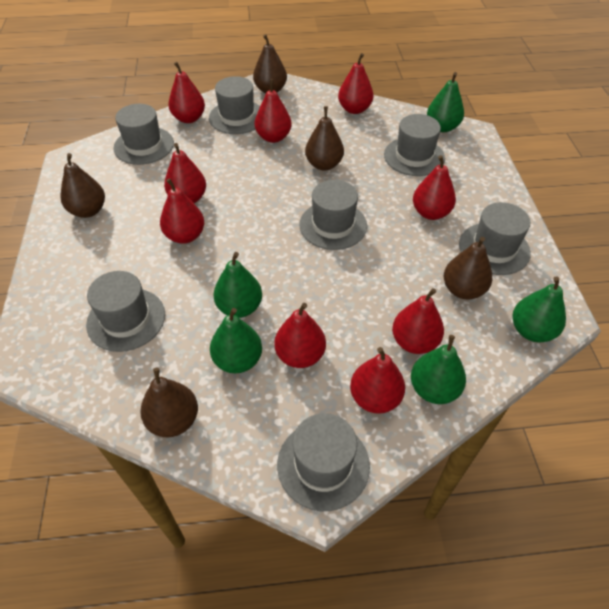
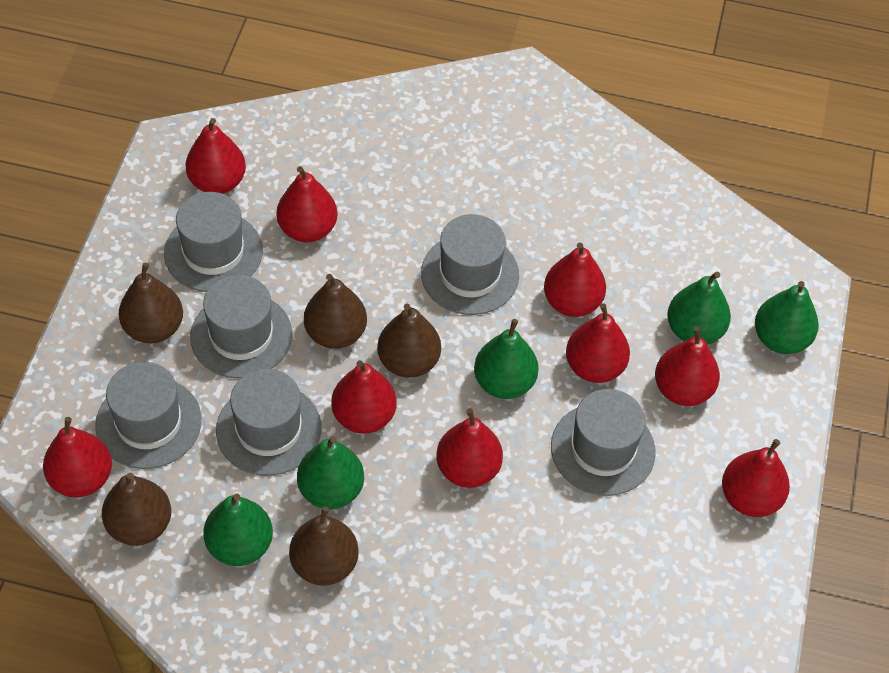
grey hat: 7 -> 6

